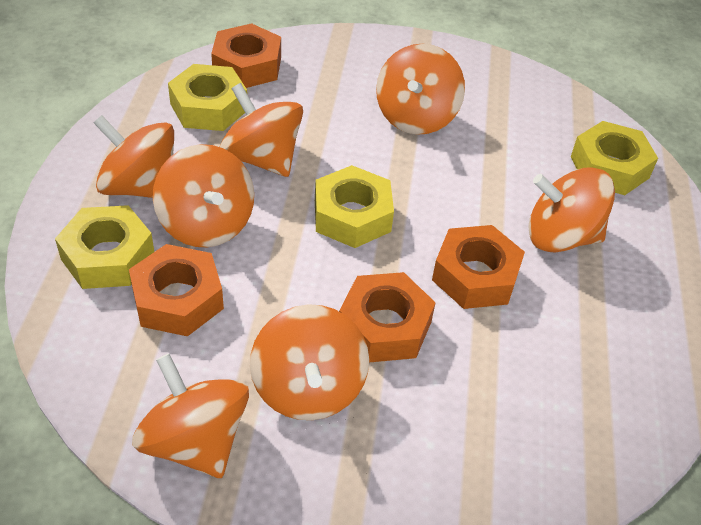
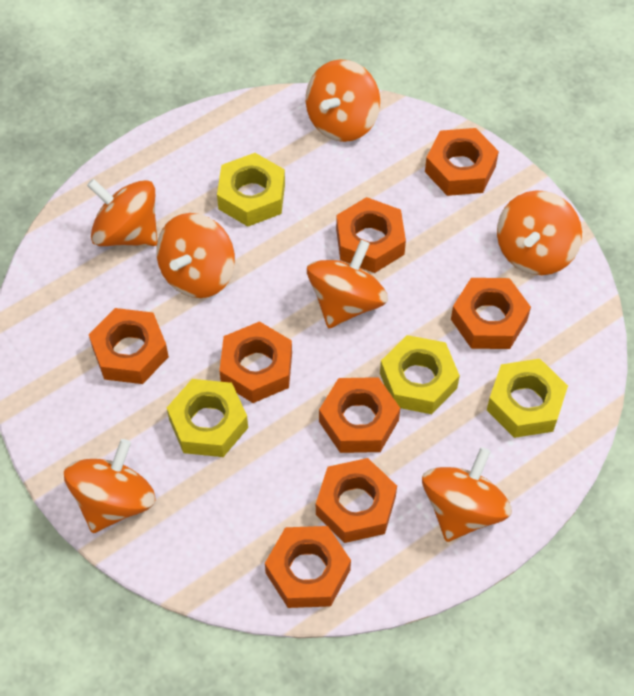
orange nut: 4 -> 8

